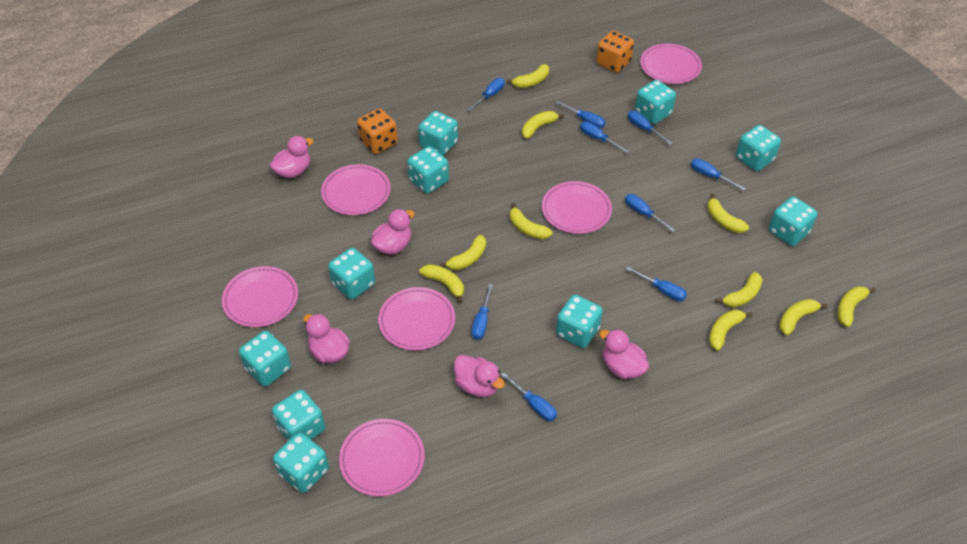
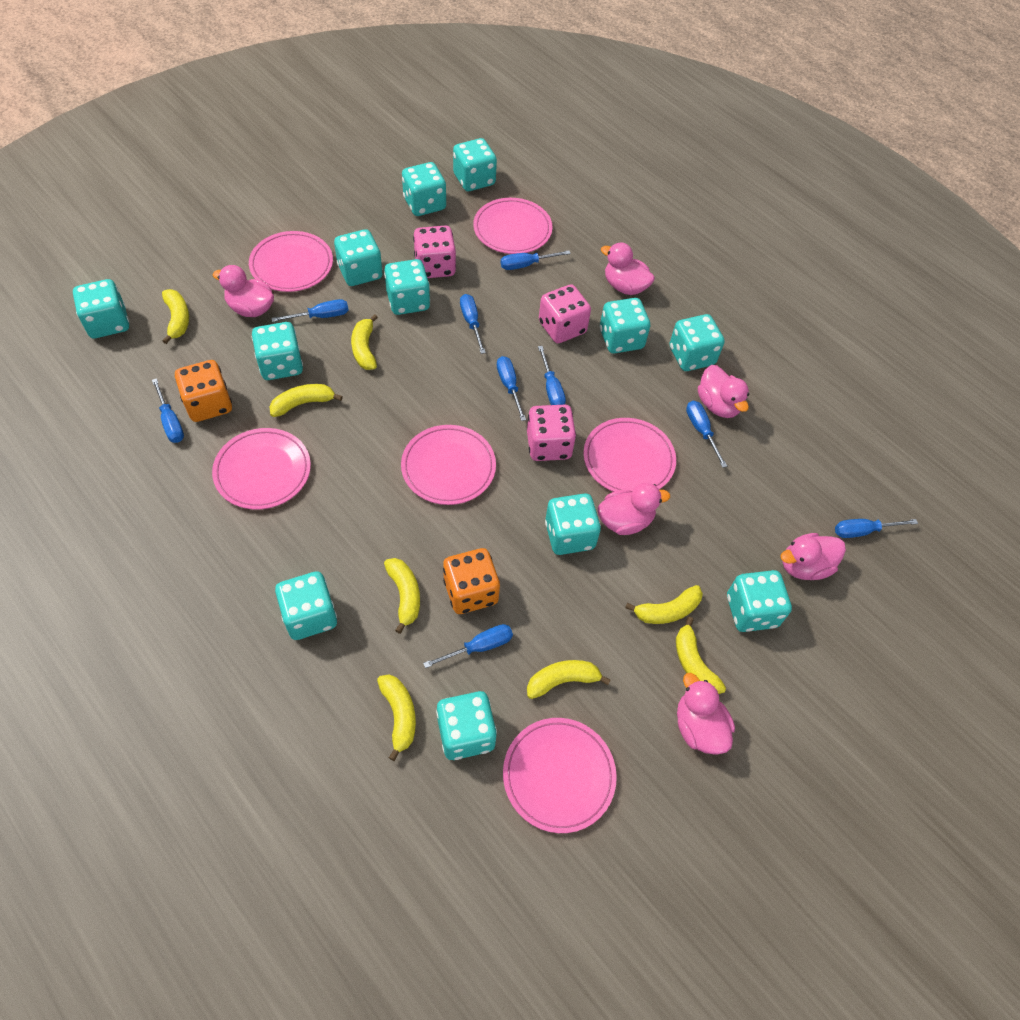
pink dice: 0 -> 3
pink duck: 5 -> 6
turquoise dice: 10 -> 12
yellow banana: 10 -> 8

